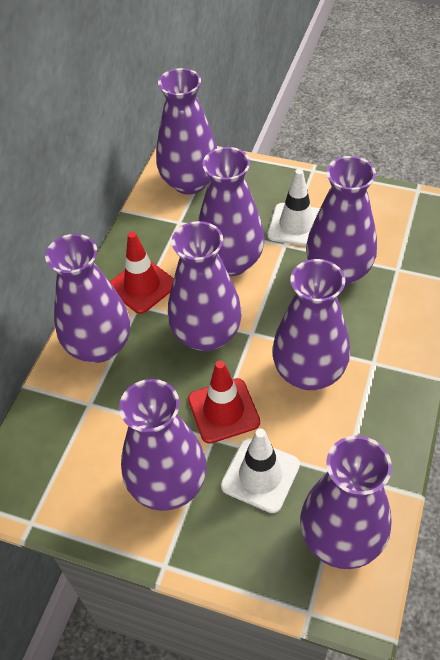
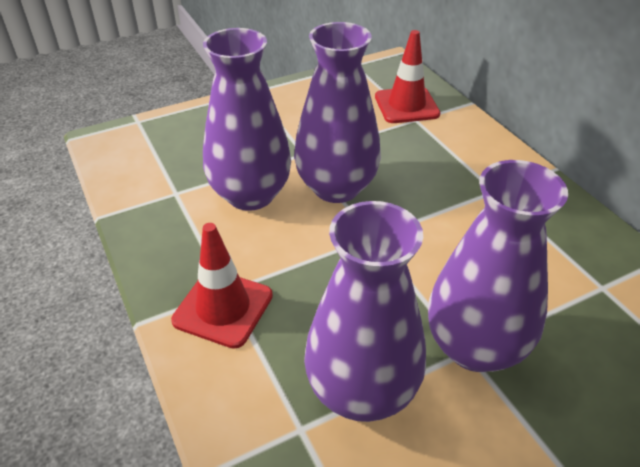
purple vase: 8 -> 4
white traffic cone: 2 -> 0

